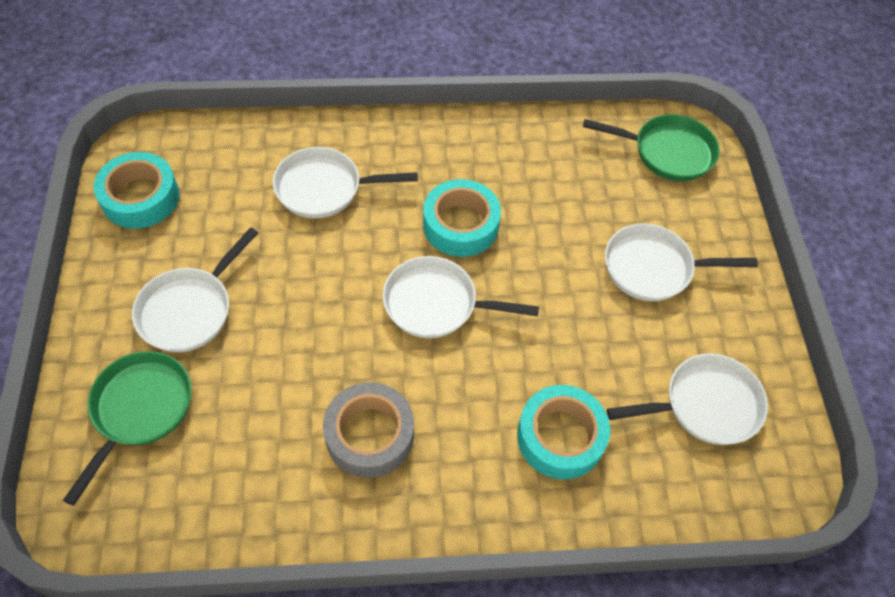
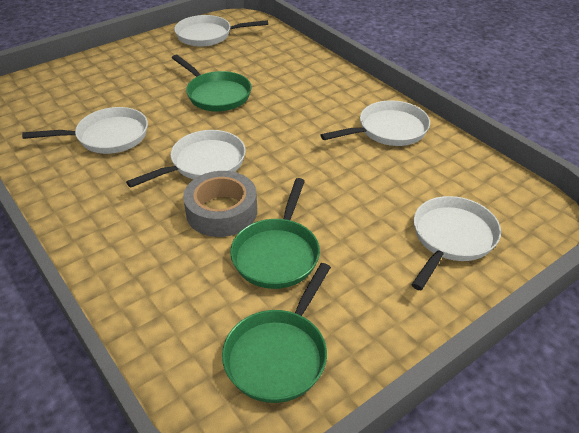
green pan: 2 -> 3
turquoise tape: 3 -> 0

